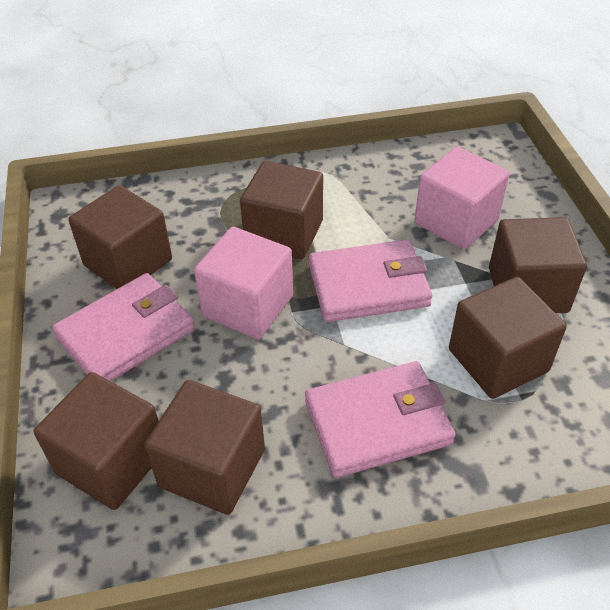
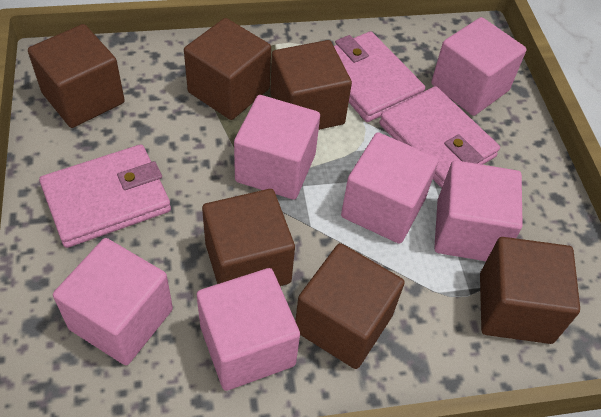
pink cube: 2 -> 6

